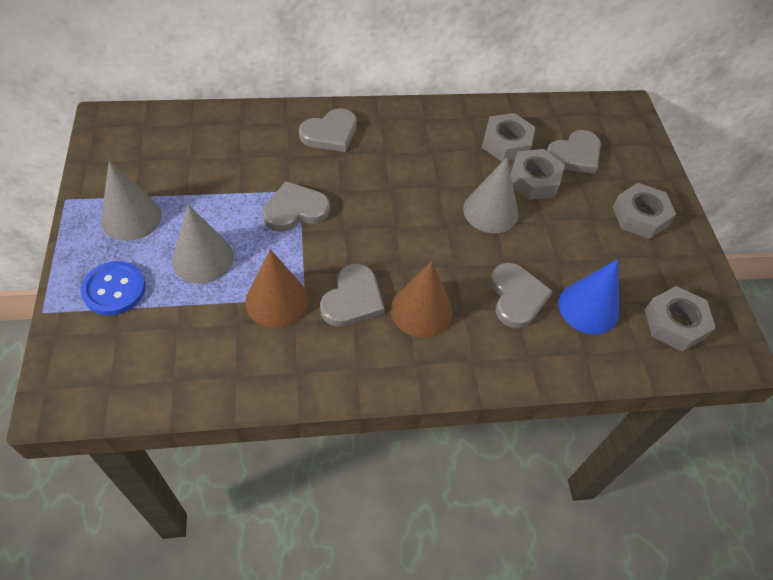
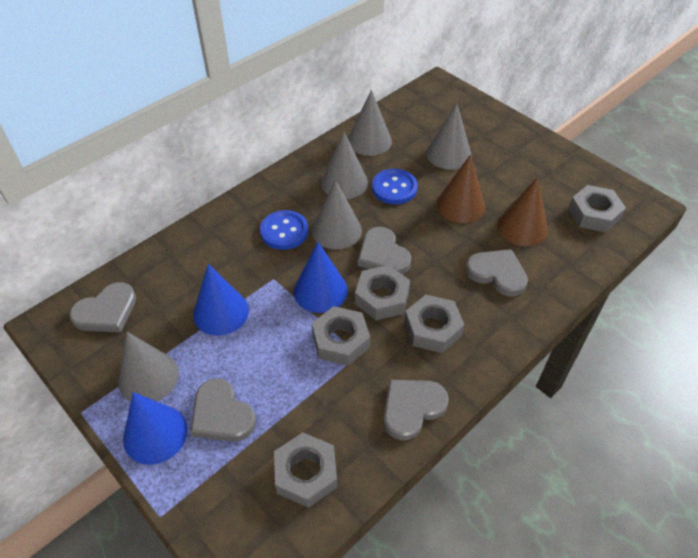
blue button: 1 -> 2
blue cone: 1 -> 3
grey cone: 3 -> 5
grey nut: 4 -> 5

